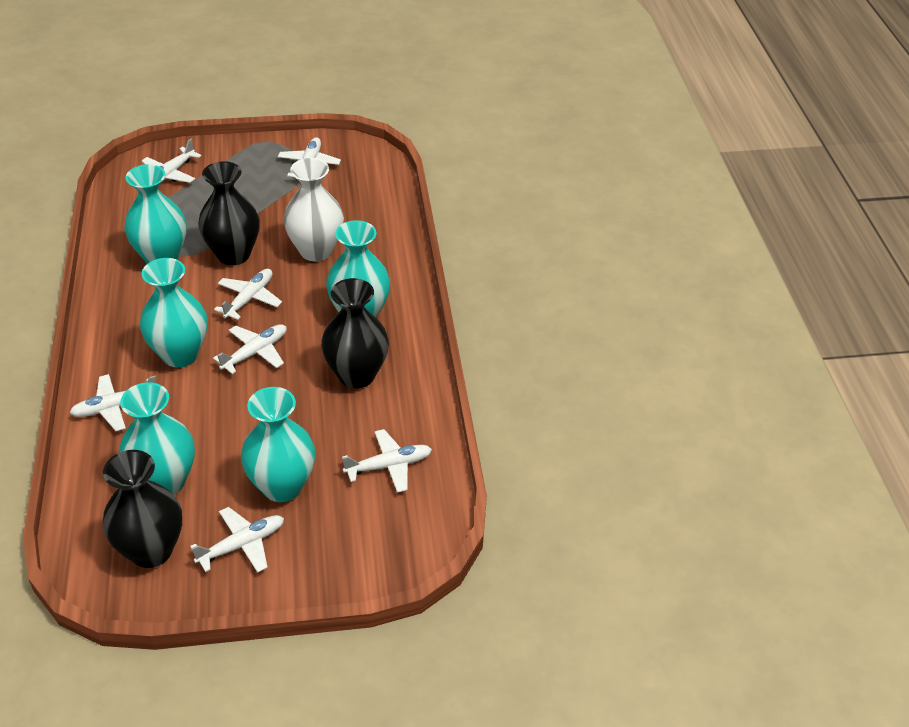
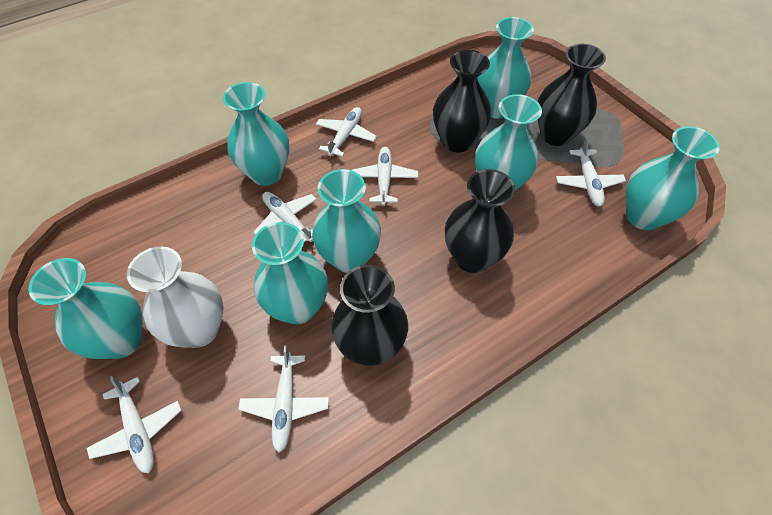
black vase: 3 -> 4
turquoise vase: 5 -> 7
white plane: 7 -> 6

